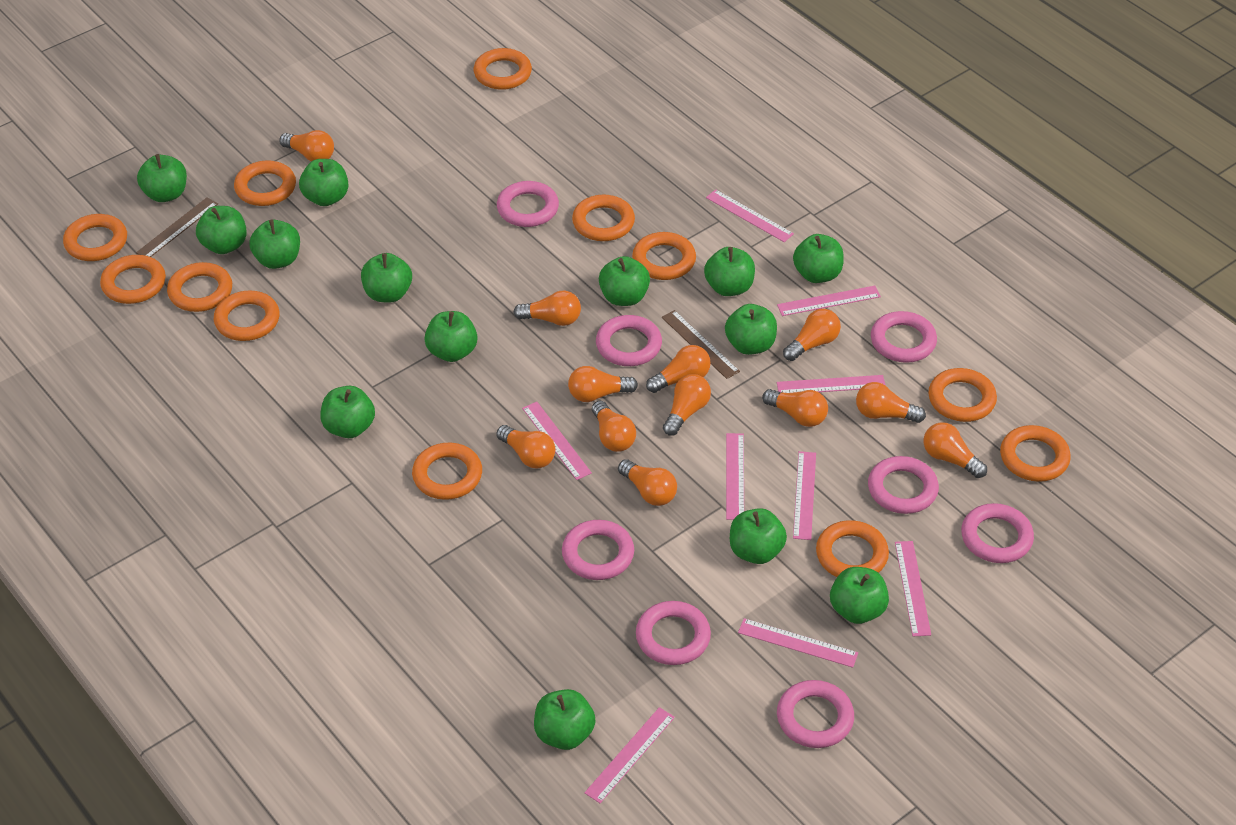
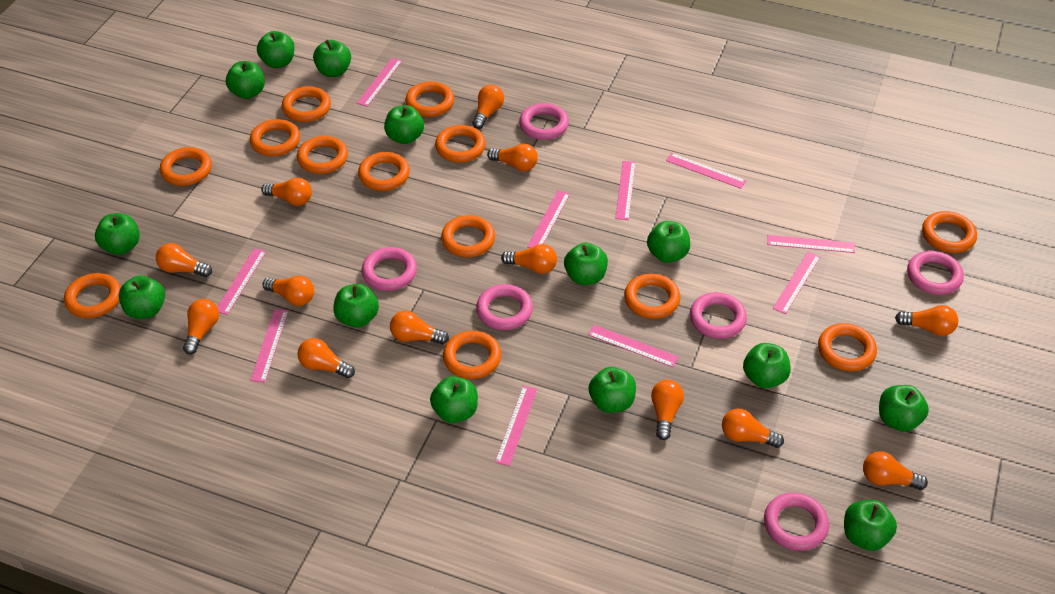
brown ruler: 2 -> 0
orange light bulb: 12 -> 13
orange ring: 12 -> 13
pink ring: 8 -> 6
pink ruler: 9 -> 10

